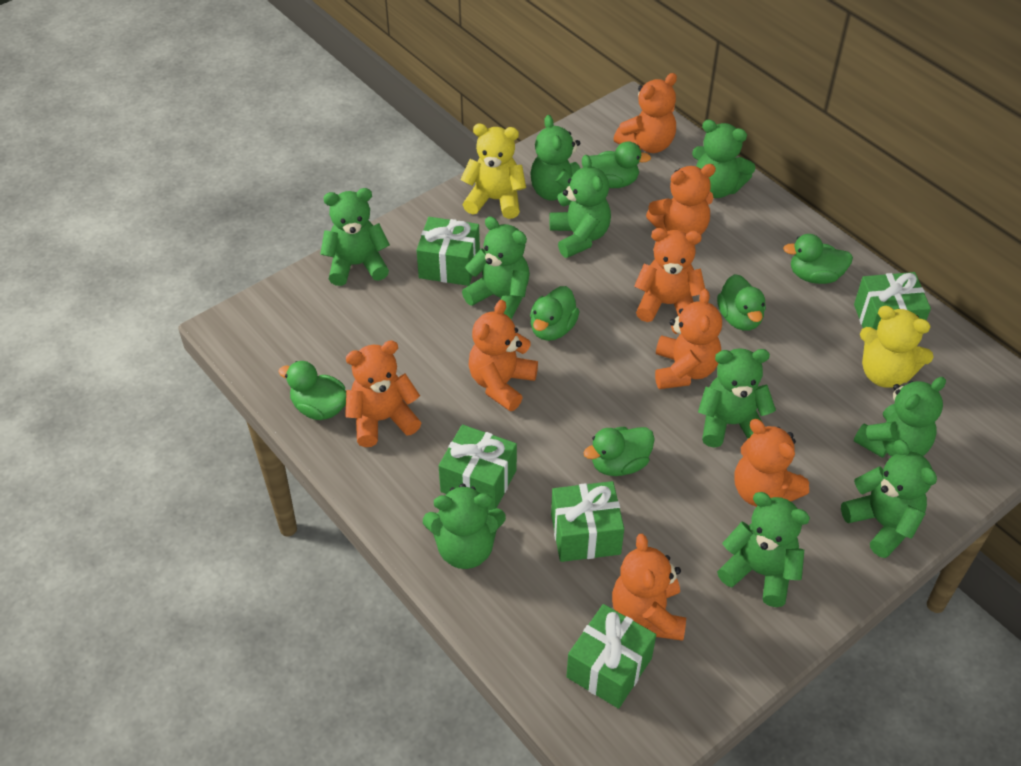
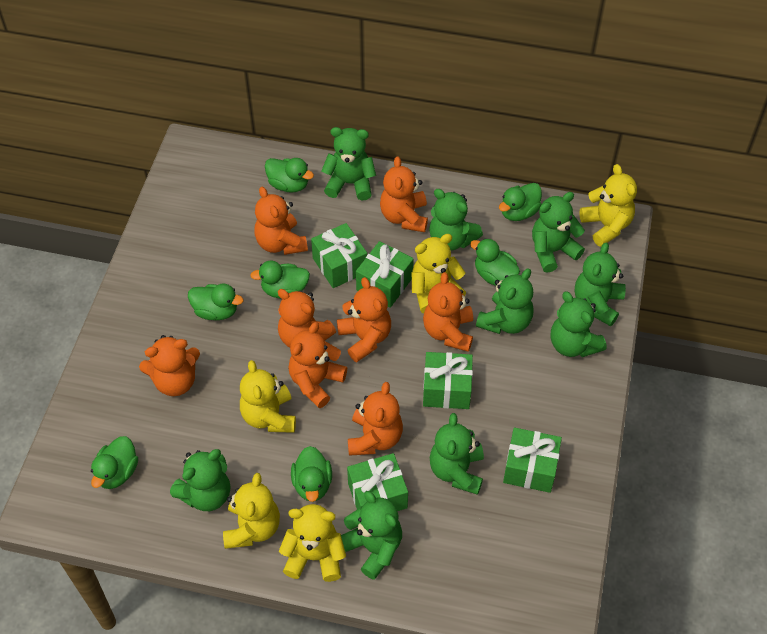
green duck: 6 -> 7
green teddy bear: 10 -> 9
yellow teddy bear: 2 -> 5

